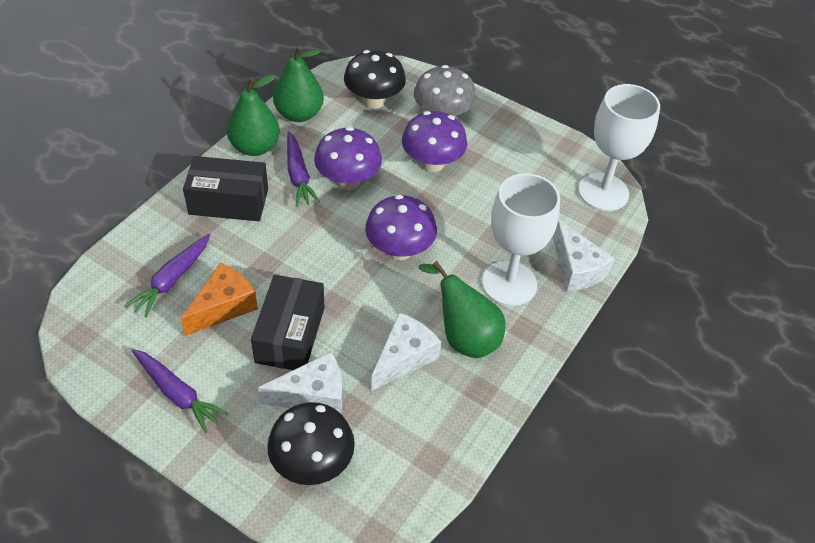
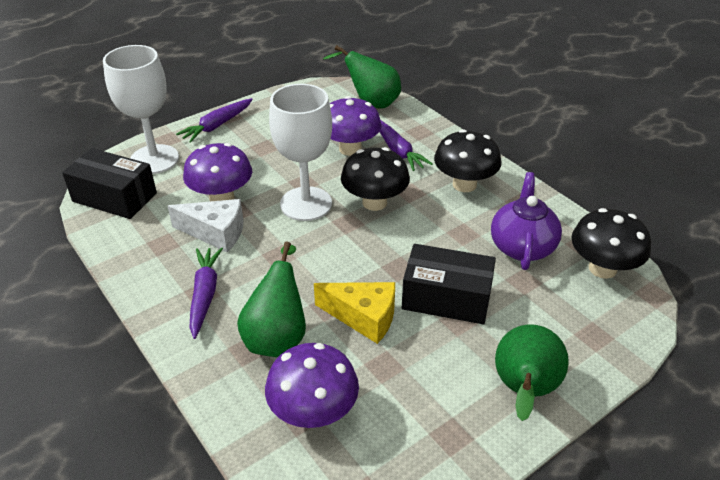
black mushroom: 2 -> 3
grey mushroom: 1 -> 0
orange cheese: 1 -> 0
purple teapot: 0 -> 1
white cheese: 3 -> 1
yellow cheese: 0 -> 1

